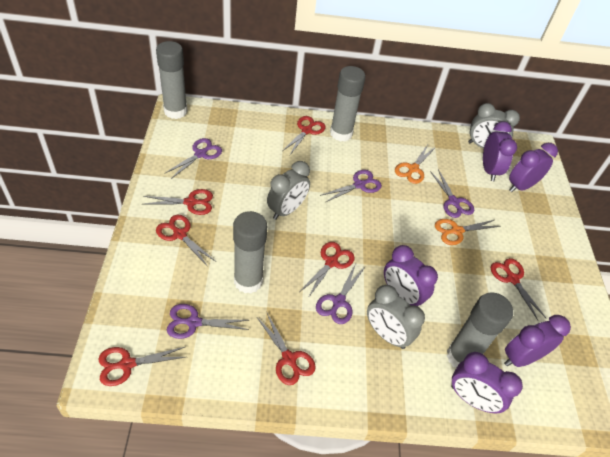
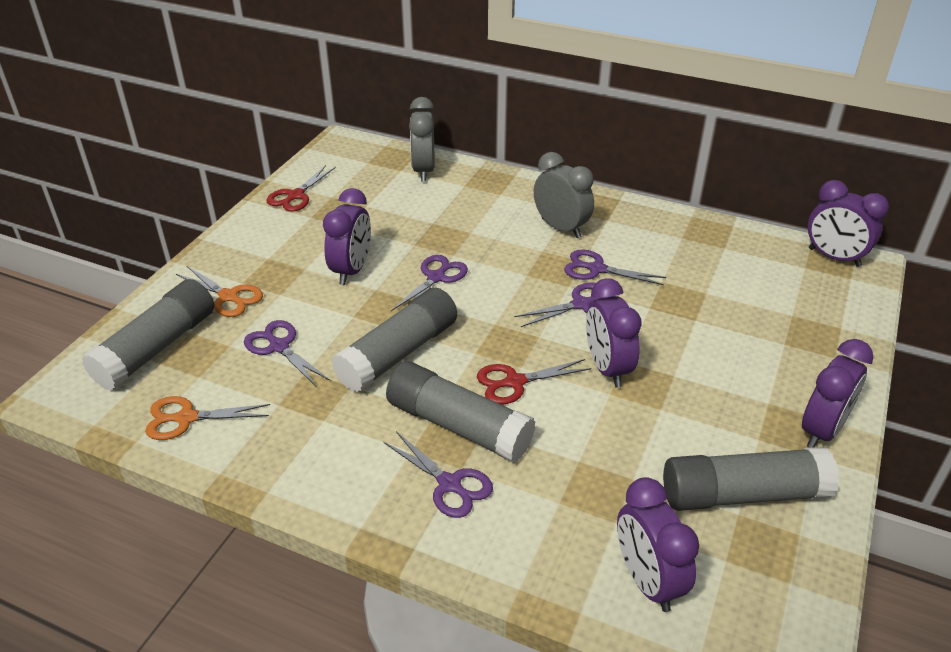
grey clock: 3 -> 2
red scissors: 7 -> 2

